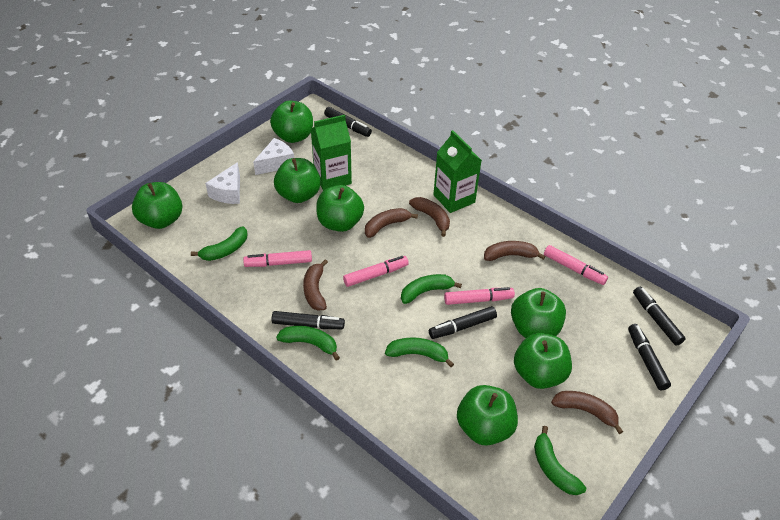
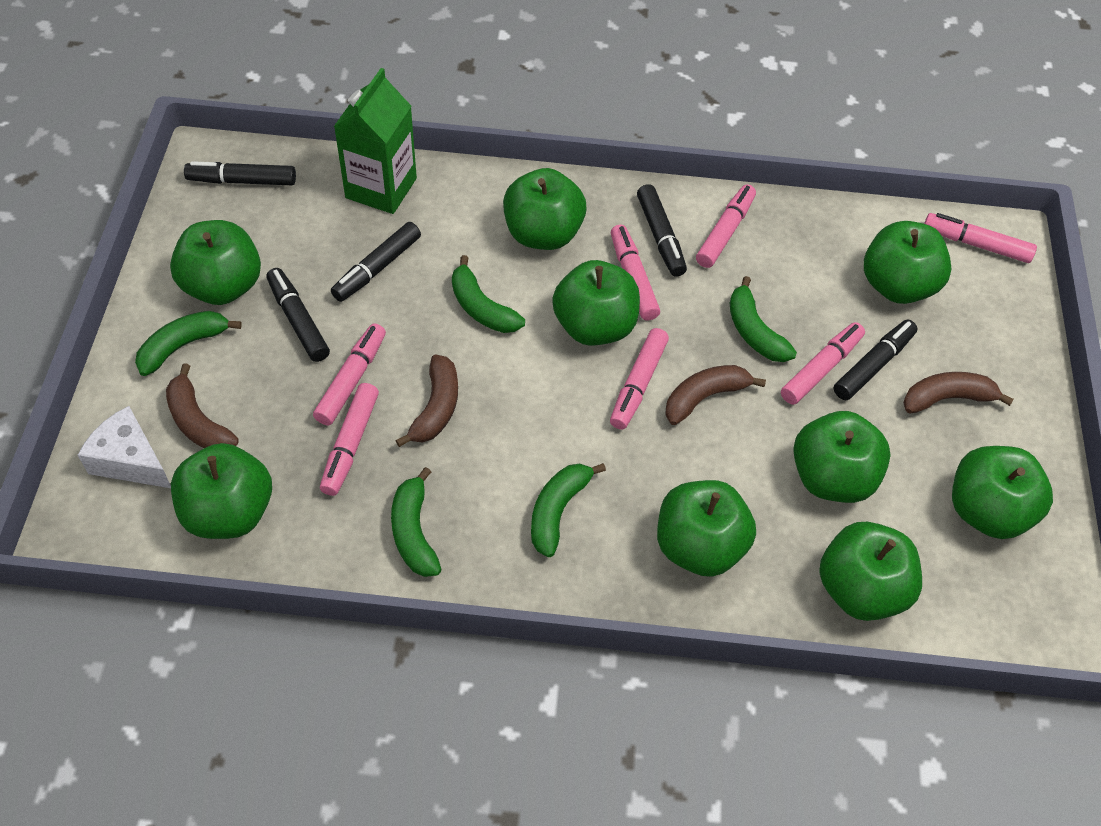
brown banana: 5 -> 4
green apple: 7 -> 9
green carton: 2 -> 1
pink marker: 4 -> 7
white cheese: 2 -> 1

